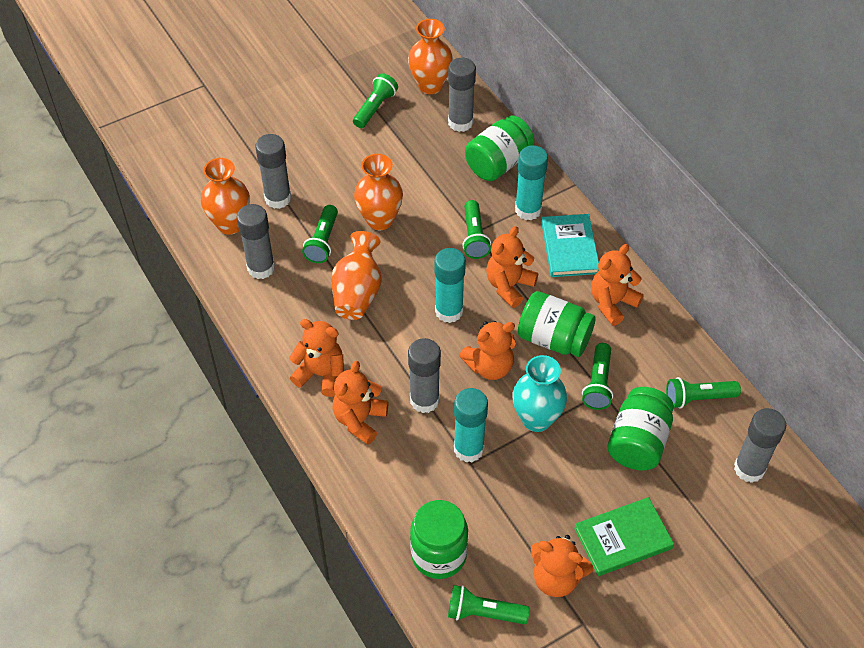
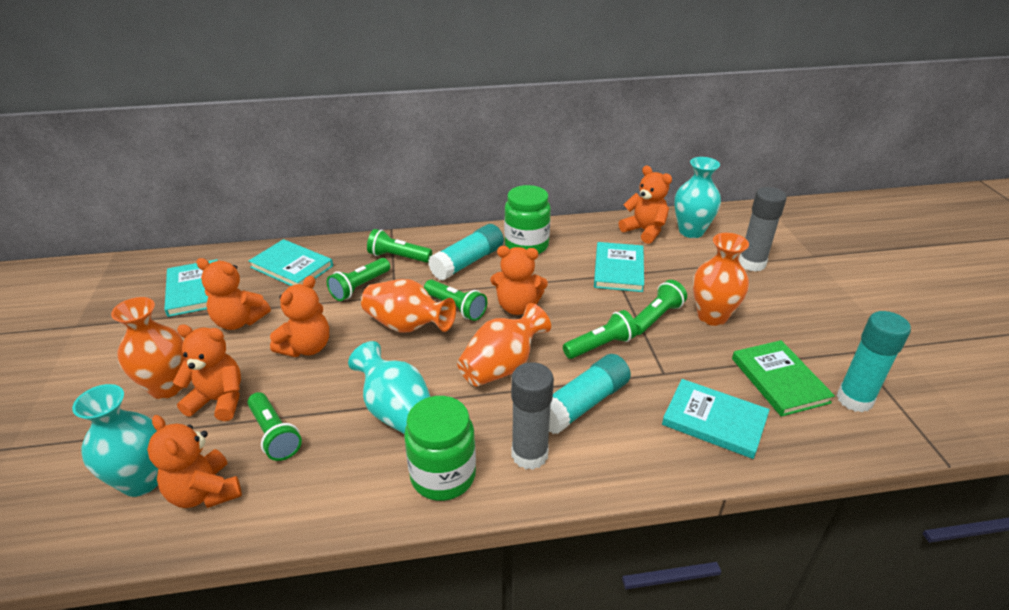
green jar: 4 -> 2
grey glue stick: 5 -> 2
turquoise book: 1 -> 4
turquoise vase: 1 -> 3

